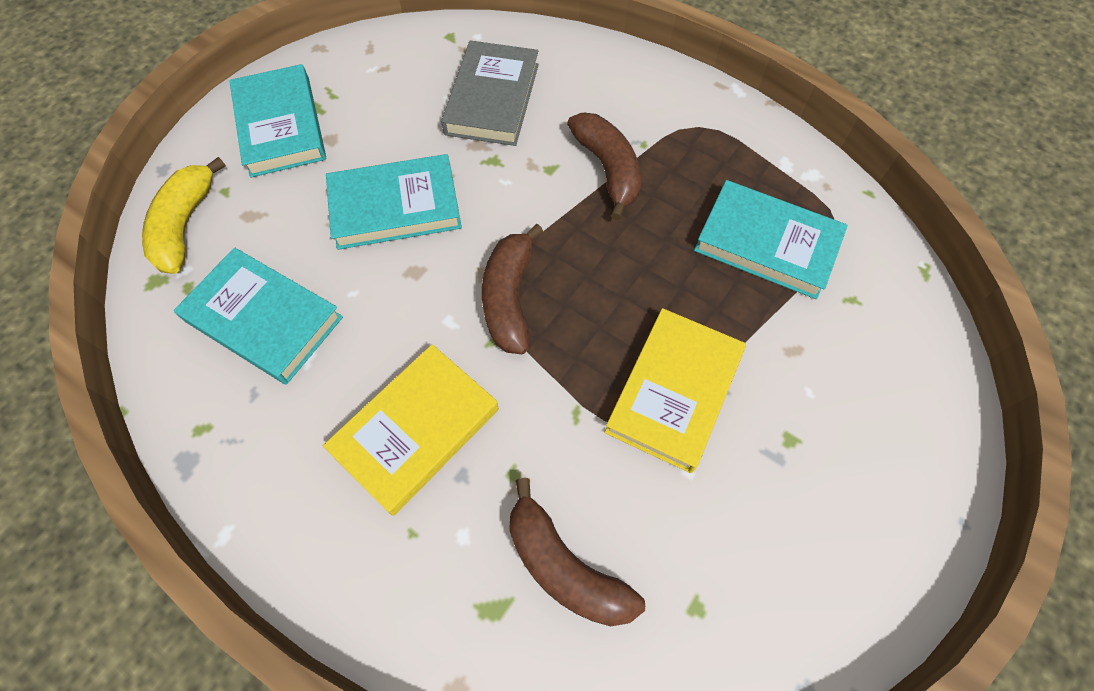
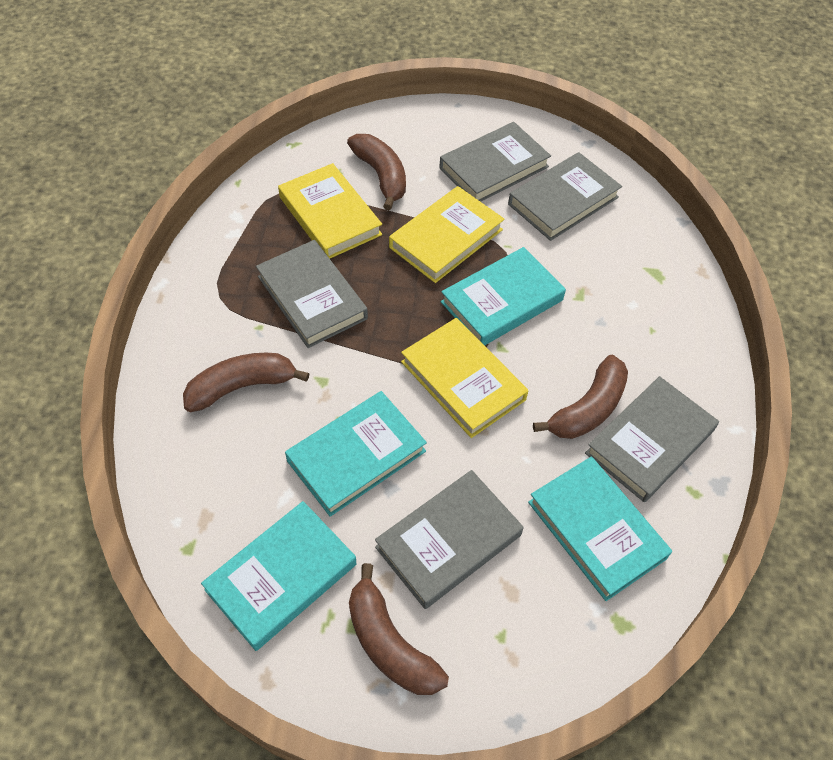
brown banana: 3 -> 4
grey book: 1 -> 5
yellow banana: 1 -> 0
yellow book: 2 -> 3

